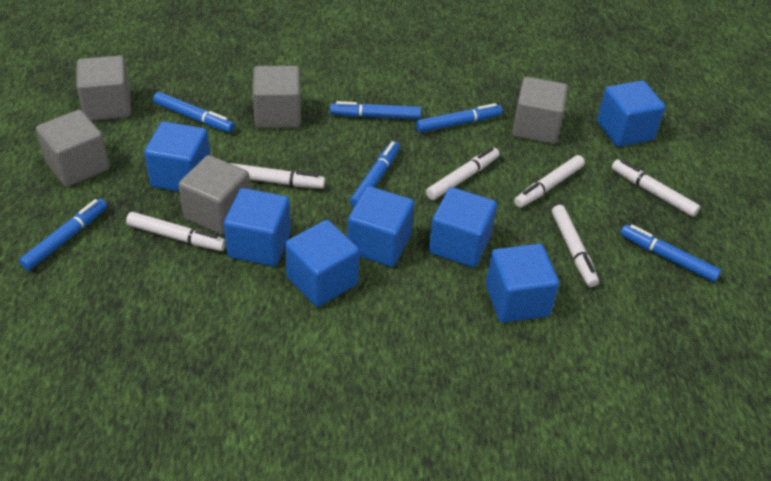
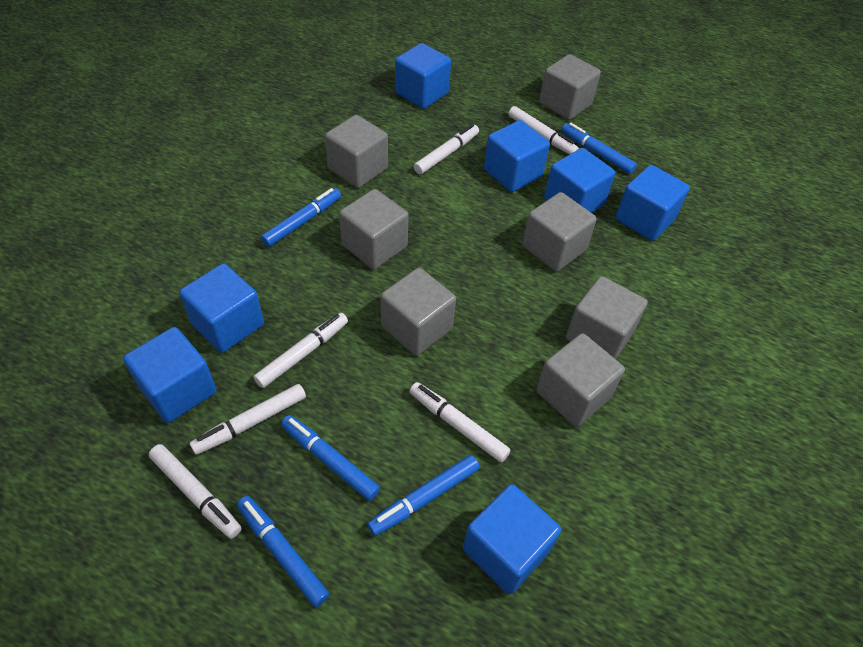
blue marker: 6 -> 5
grey cube: 5 -> 7

